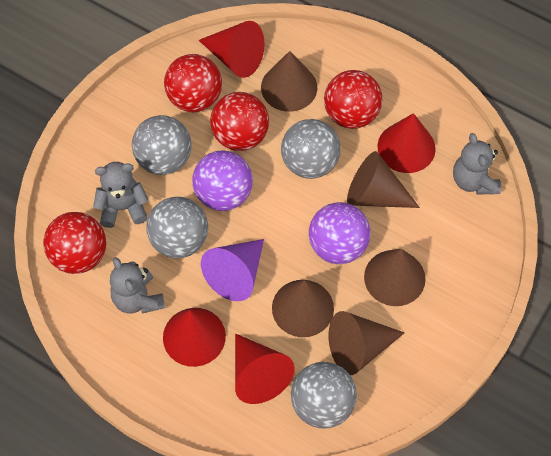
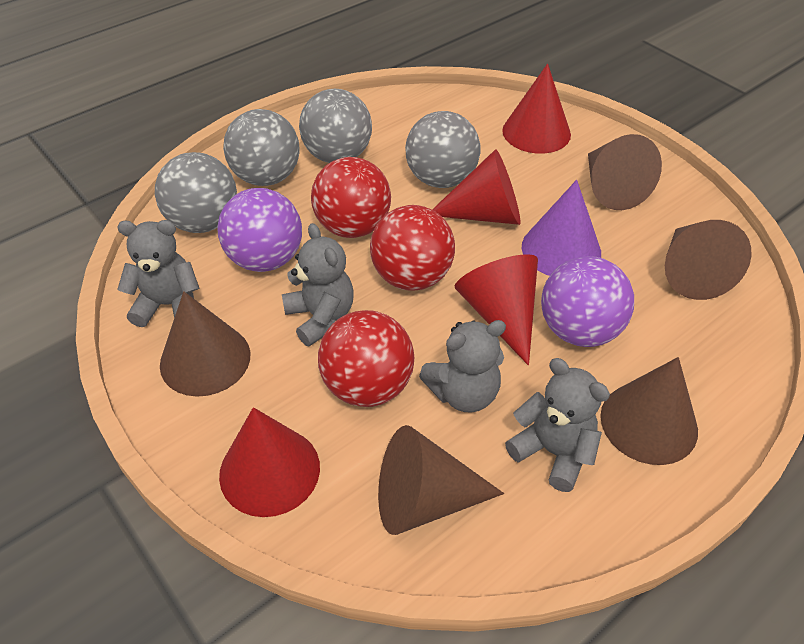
grey teddy bear: 3 -> 4
red ball: 4 -> 3

